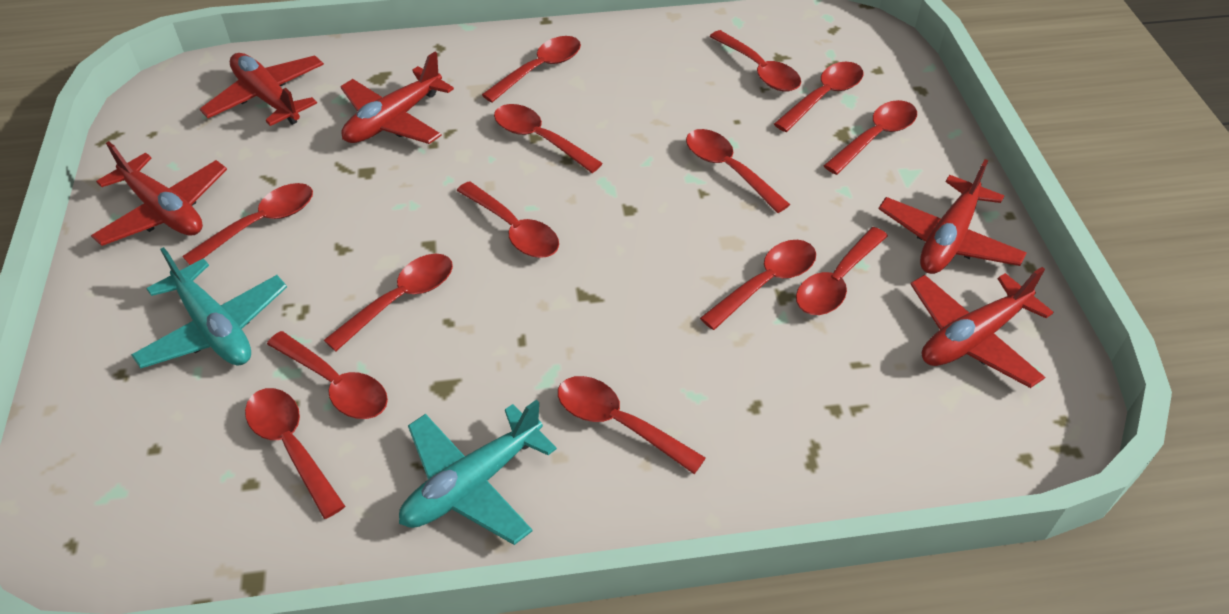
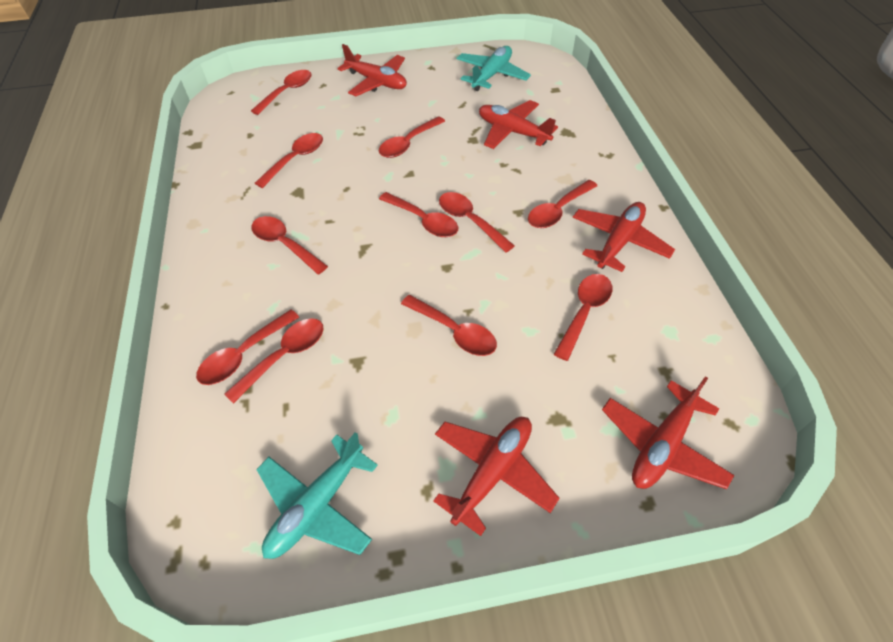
red spoon: 14 -> 11

